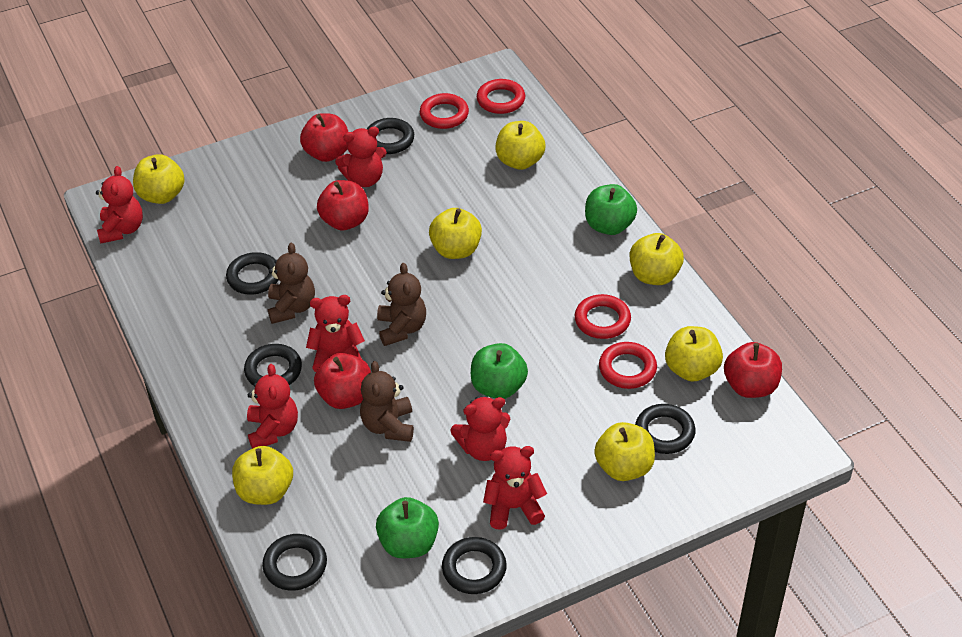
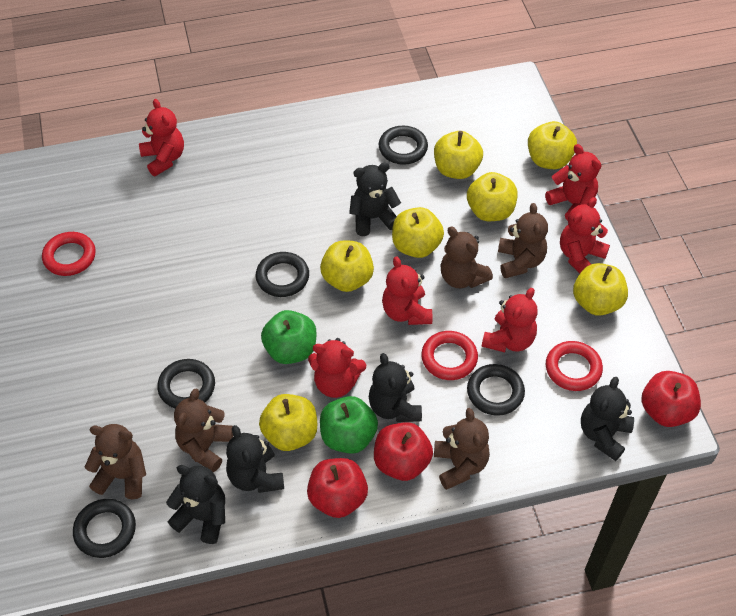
black ring: 6 -> 5
black teddy bear: 0 -> 5
brown teddy bear: 3 -> 5
green apple: 3 -> 2
red apple: 4 -> 3
red ring: 4 -> 3

